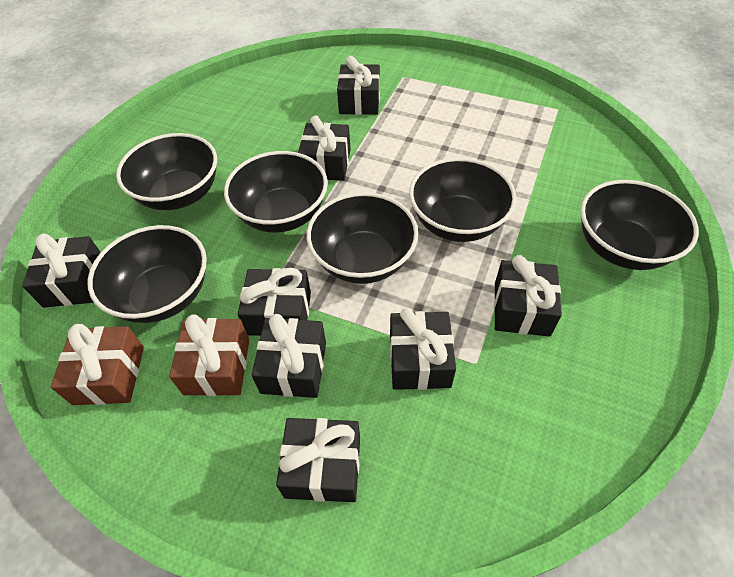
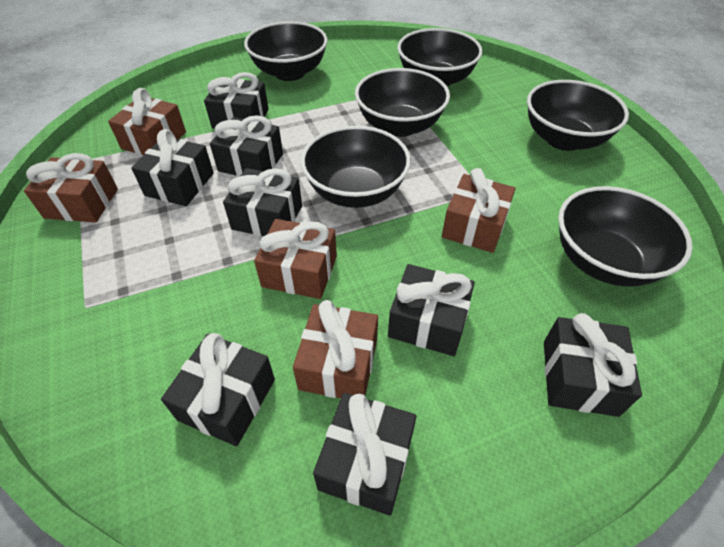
brown gift: 2 -> 5

